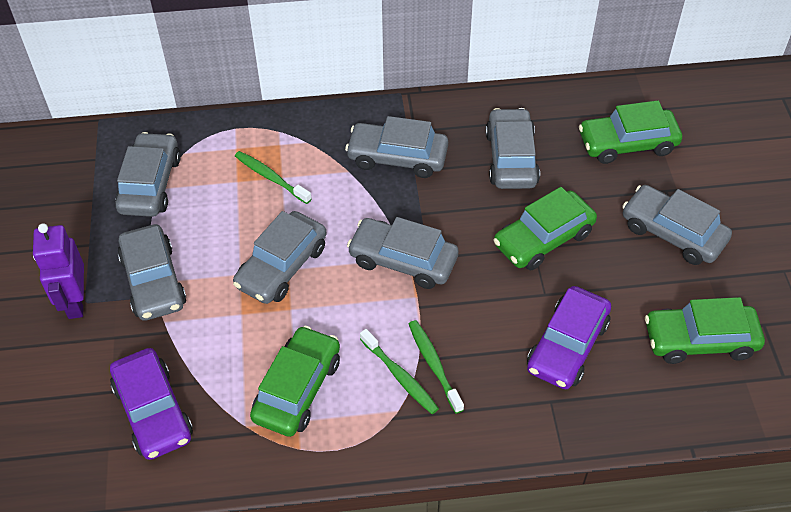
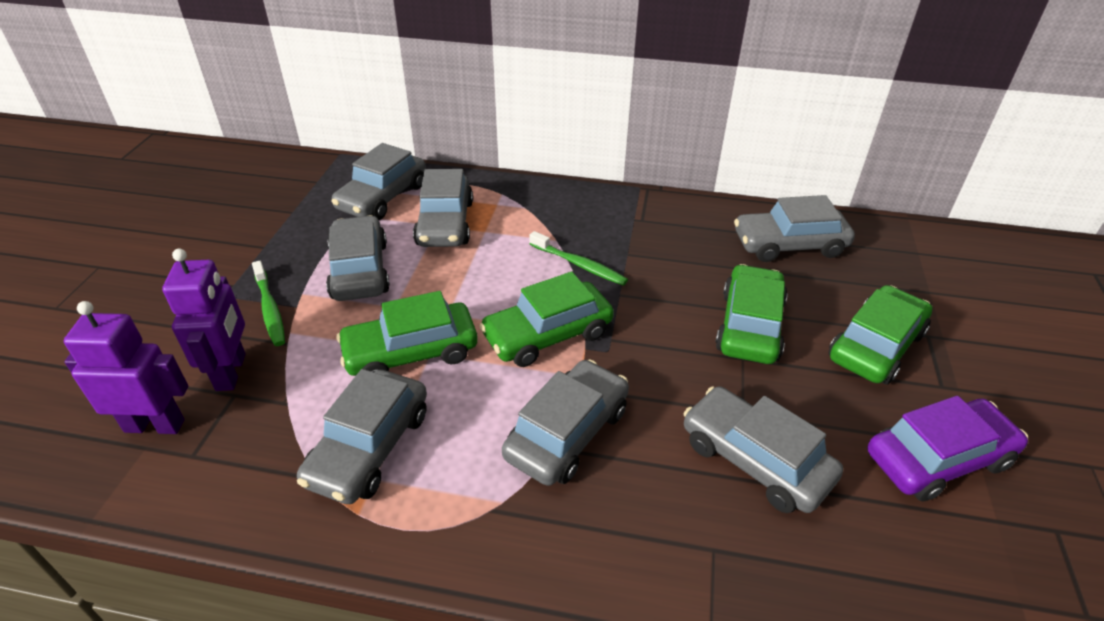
green toothbrush: 3 -> 2
purple car: 2 -> 1
purple robot: 1 -> 2

